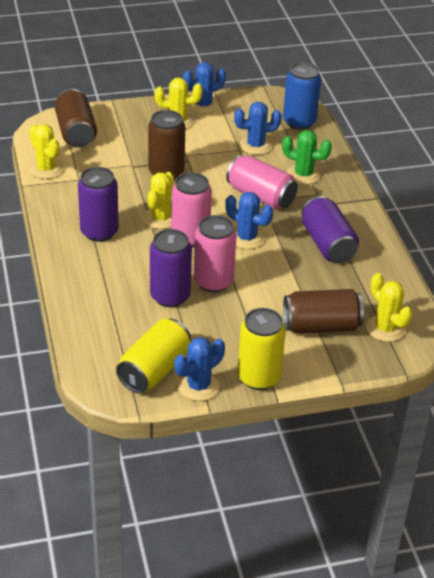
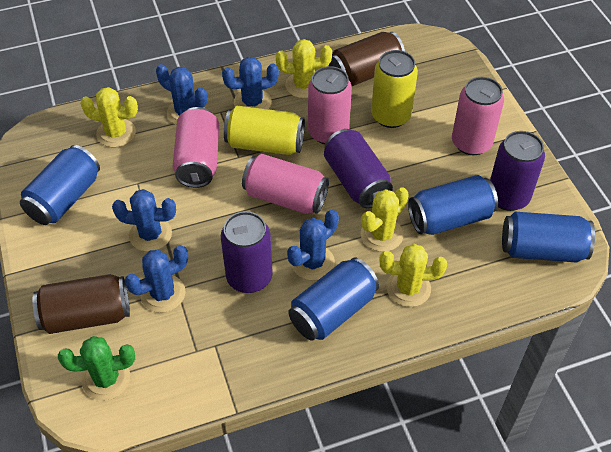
blue cactus: 4 -> 5
blue can: 1 -> 4
brown can: 3 -> 2
pink can: 3 -> 4

